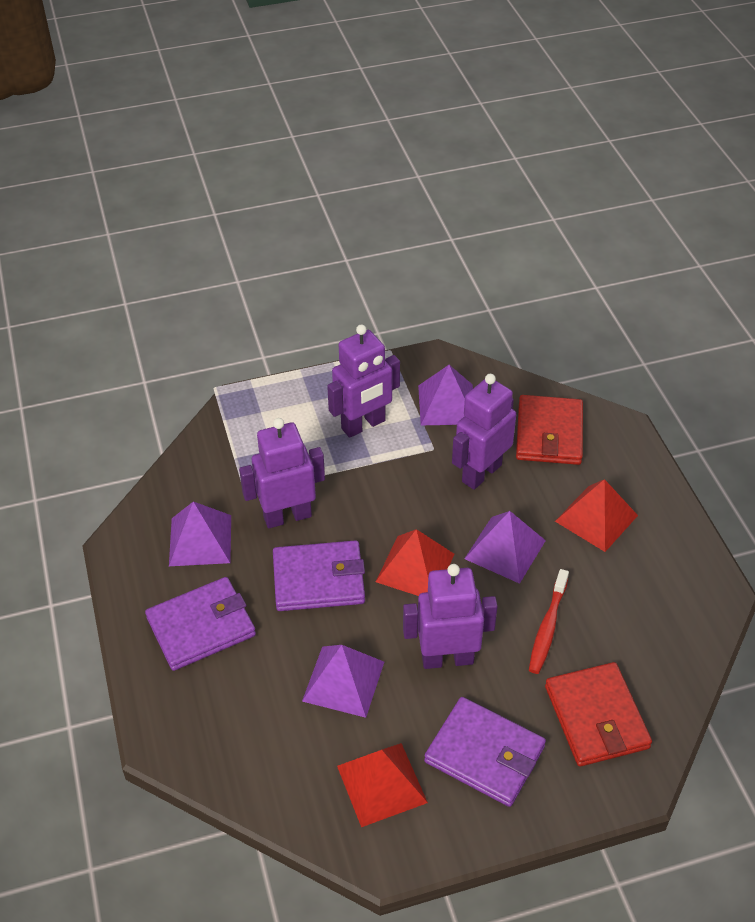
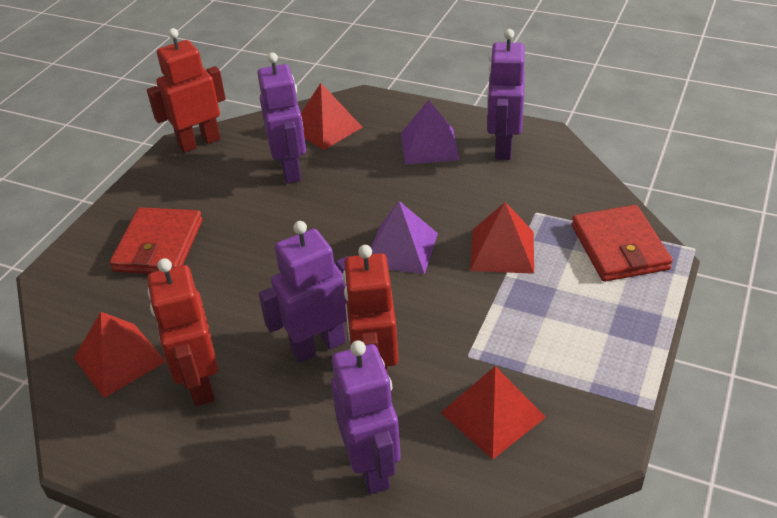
purple pyramid: 4 -> 2
purple wallet: 3 -> 0
red pyramid: 3 -> 4
red robot: 0 -> 3
red toothbrush: 1 -> 0

